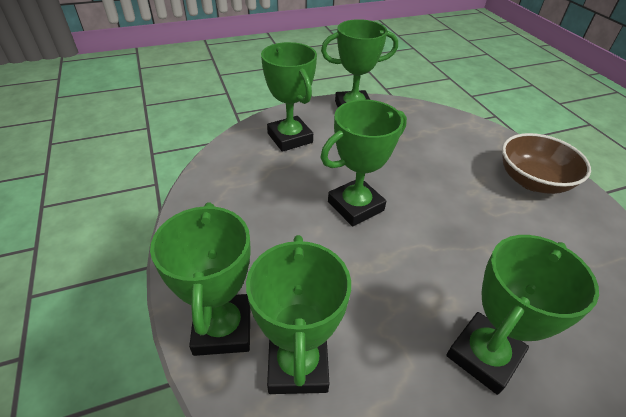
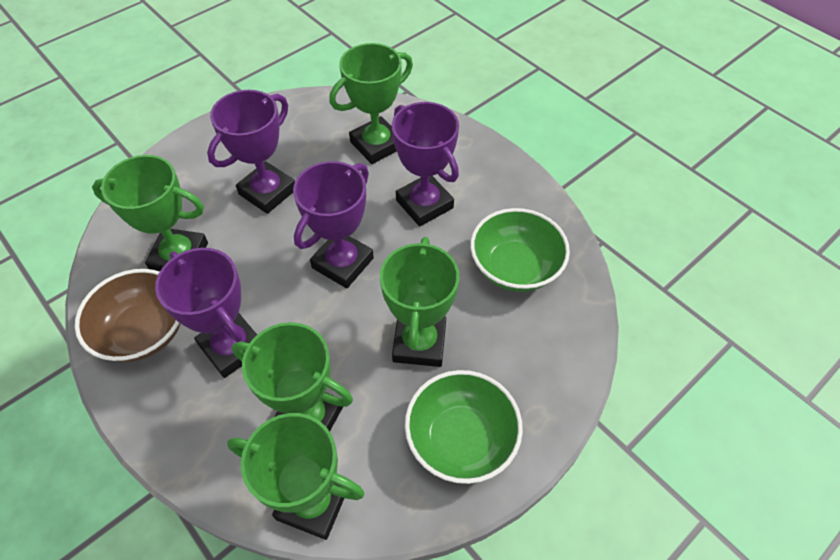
green bowl: 0 -> 2
green trophy: 6 -> 5
purple trophy: 0 -> 4

